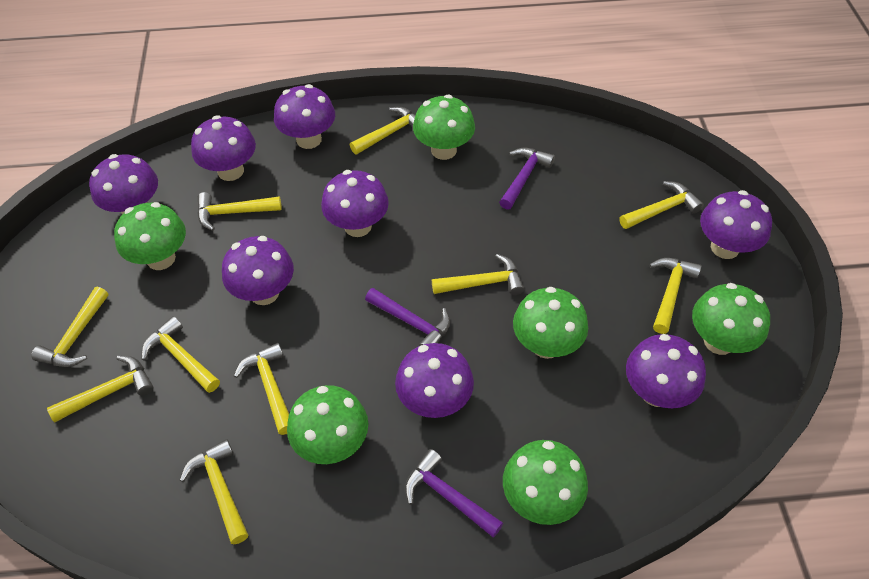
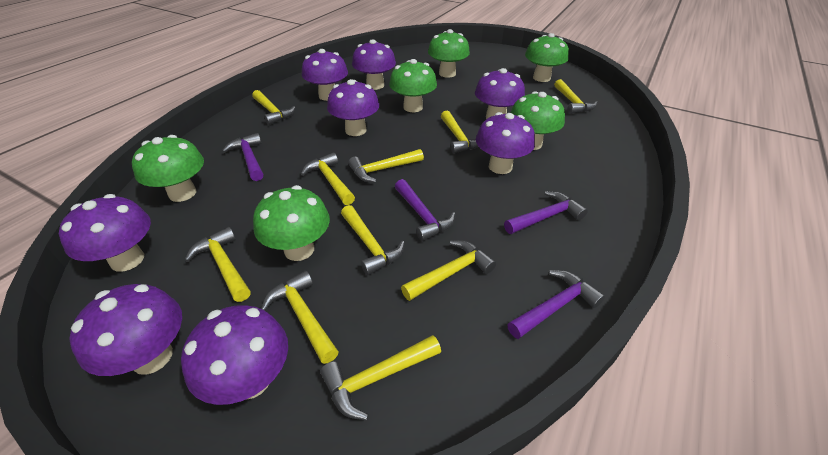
purple hammer: 3 -> 4

